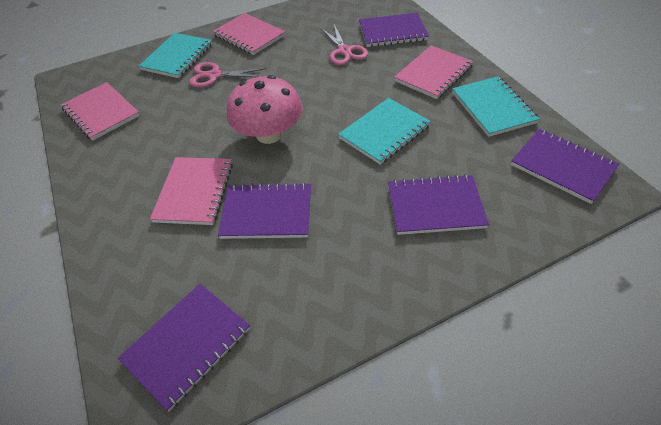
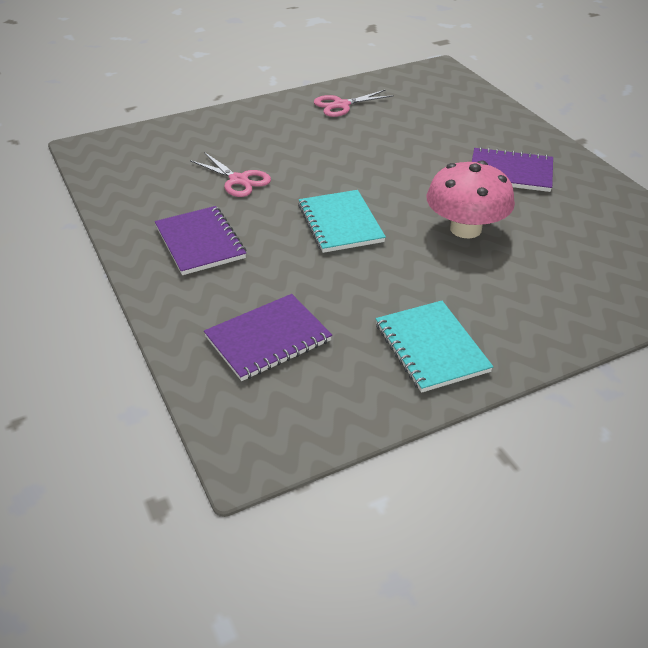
pink notebook: 4 -> 0
purple notebook: 5 -> 3
turquoise notebook: 3 -> 2

